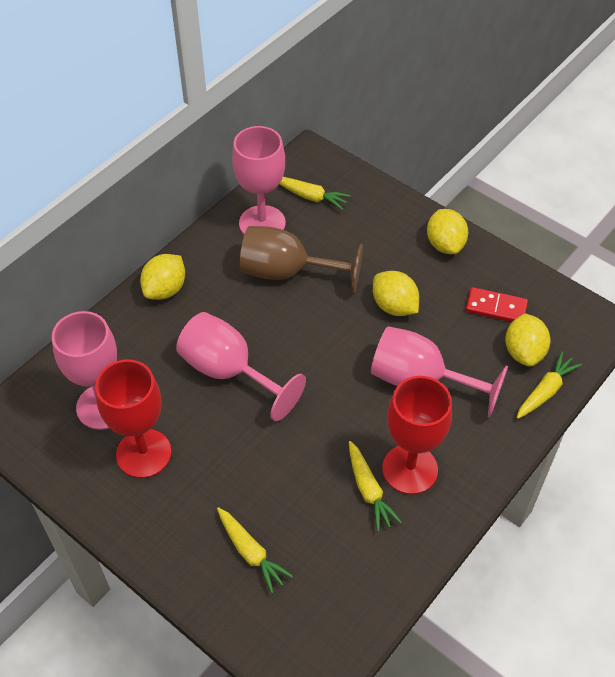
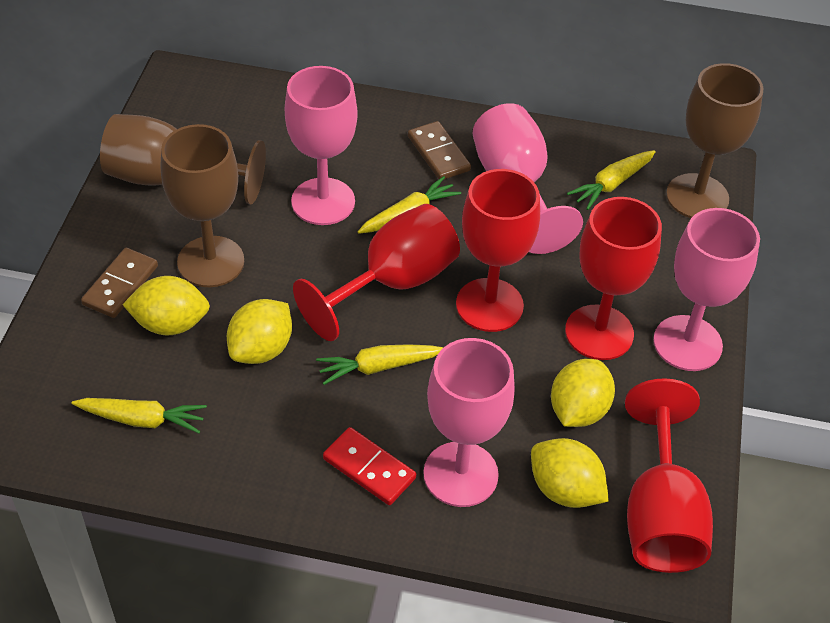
brown domino: 0 -> 2
brown goblet: 1 -> 3
red goblet: 2 -> 4

